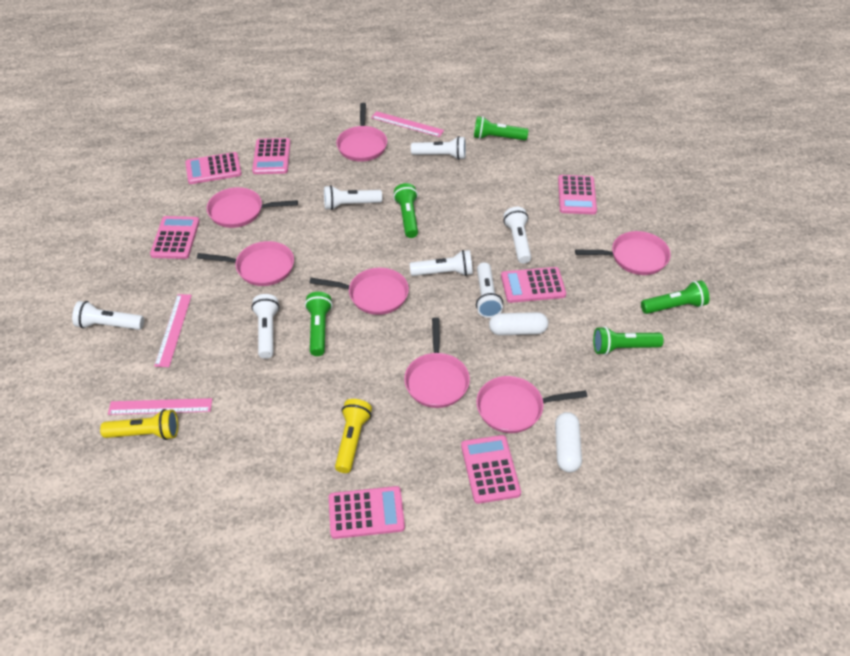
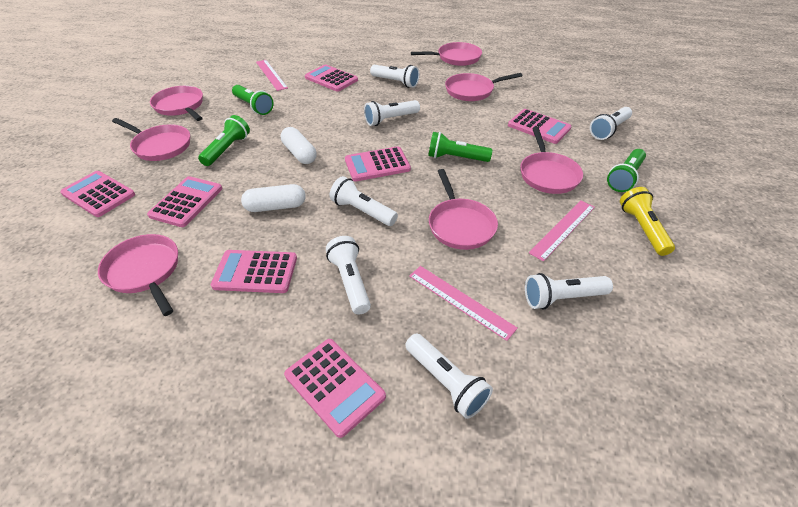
green flashlight: 5 -> 4
yellow flashlight: 2 -> 1

